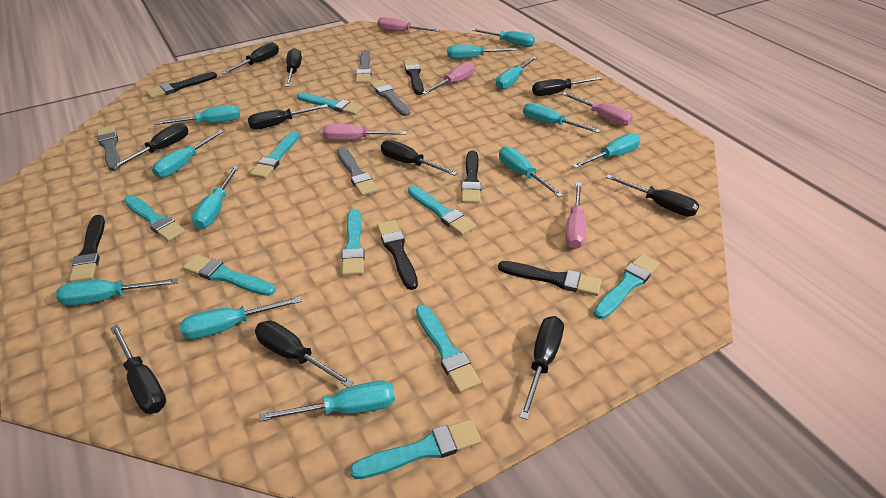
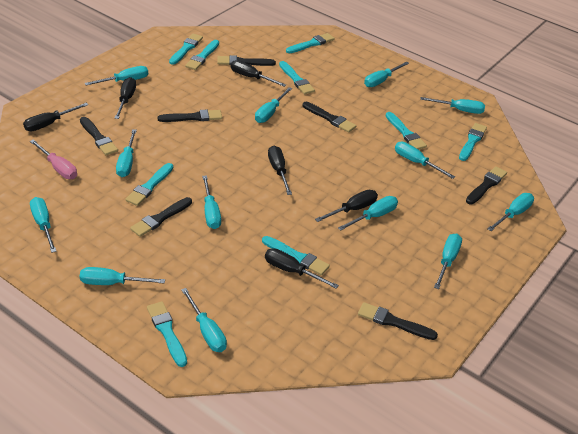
black brush: 6 -> 7
black screwdriver: 10 -> 6
grey brush: 4 -> 0
pink screwdriver: 5 -> 1
turquoise screwdriver: 12 -> 13

